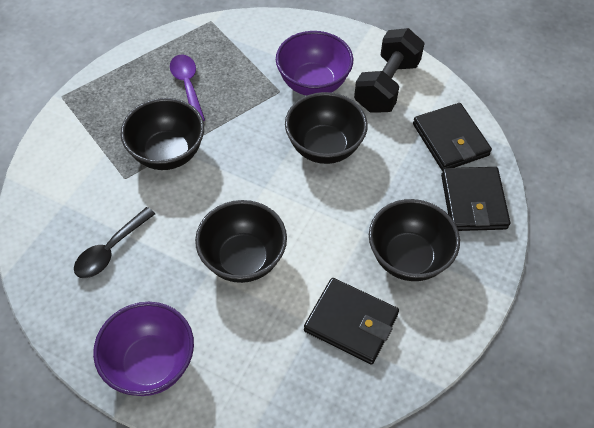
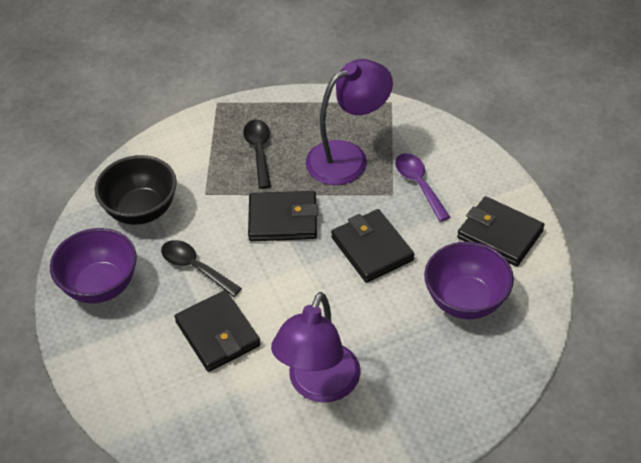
black bowl: 4 -> 1
black dumbbell: 1 -> 0
black spoon: 1 -> 2
black wallet: 3 -> 4
purple lamp: 0 -> 2

